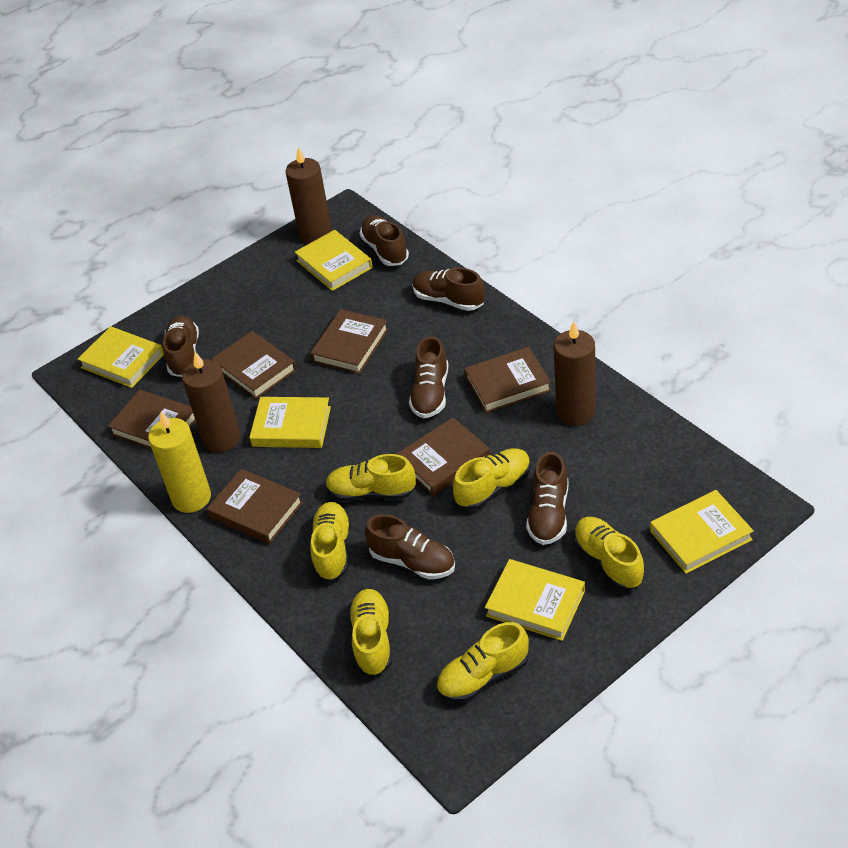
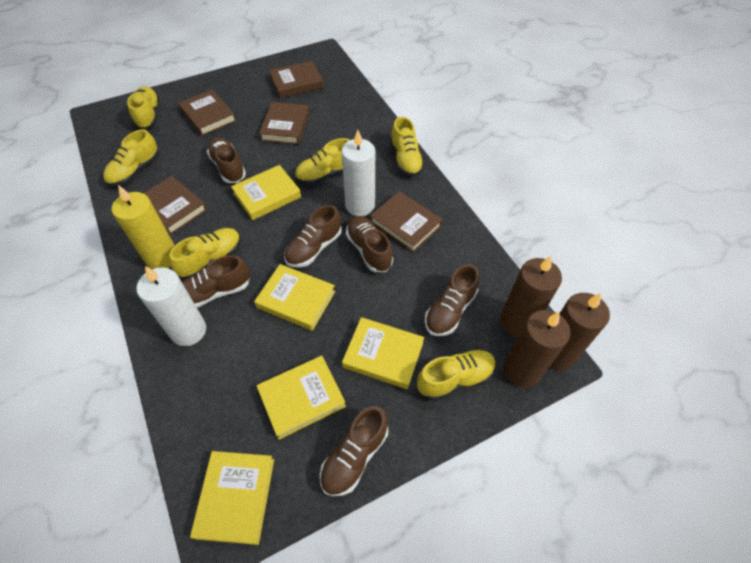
brown book: 6 -> 5
white candle: 0 -> 2

